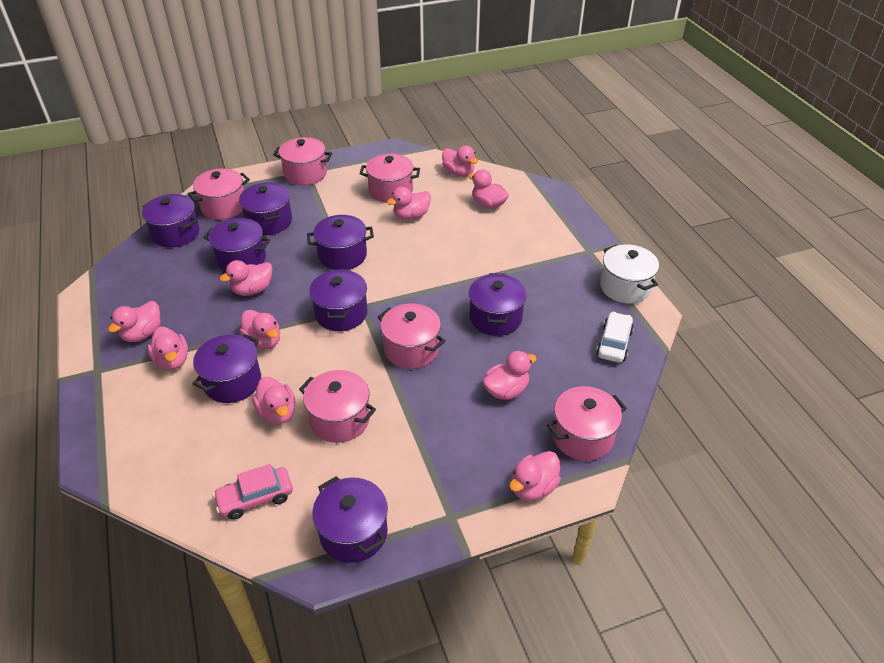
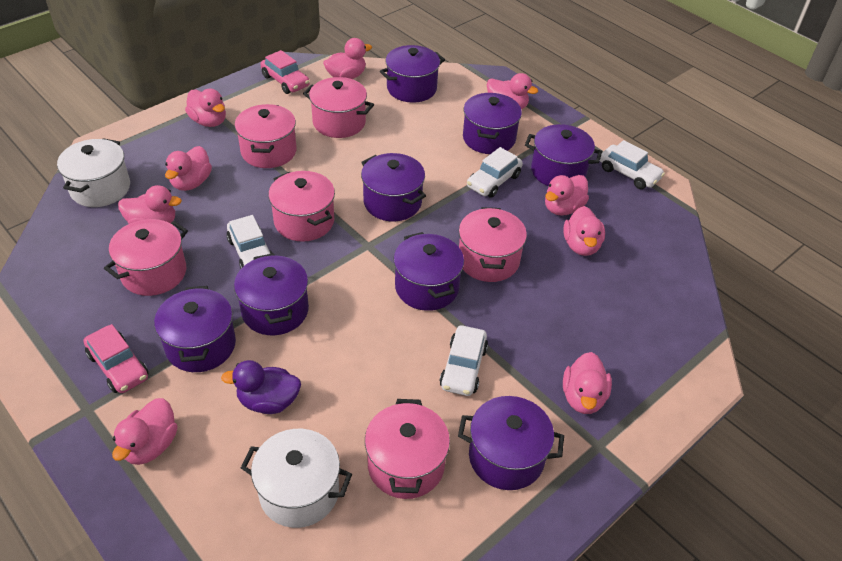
pink car: 1 -> 2
pink duck: 10 -> 9
purple duck: 0 -> 1
white car: 1 -> 4
white pot: 1 -> 2

